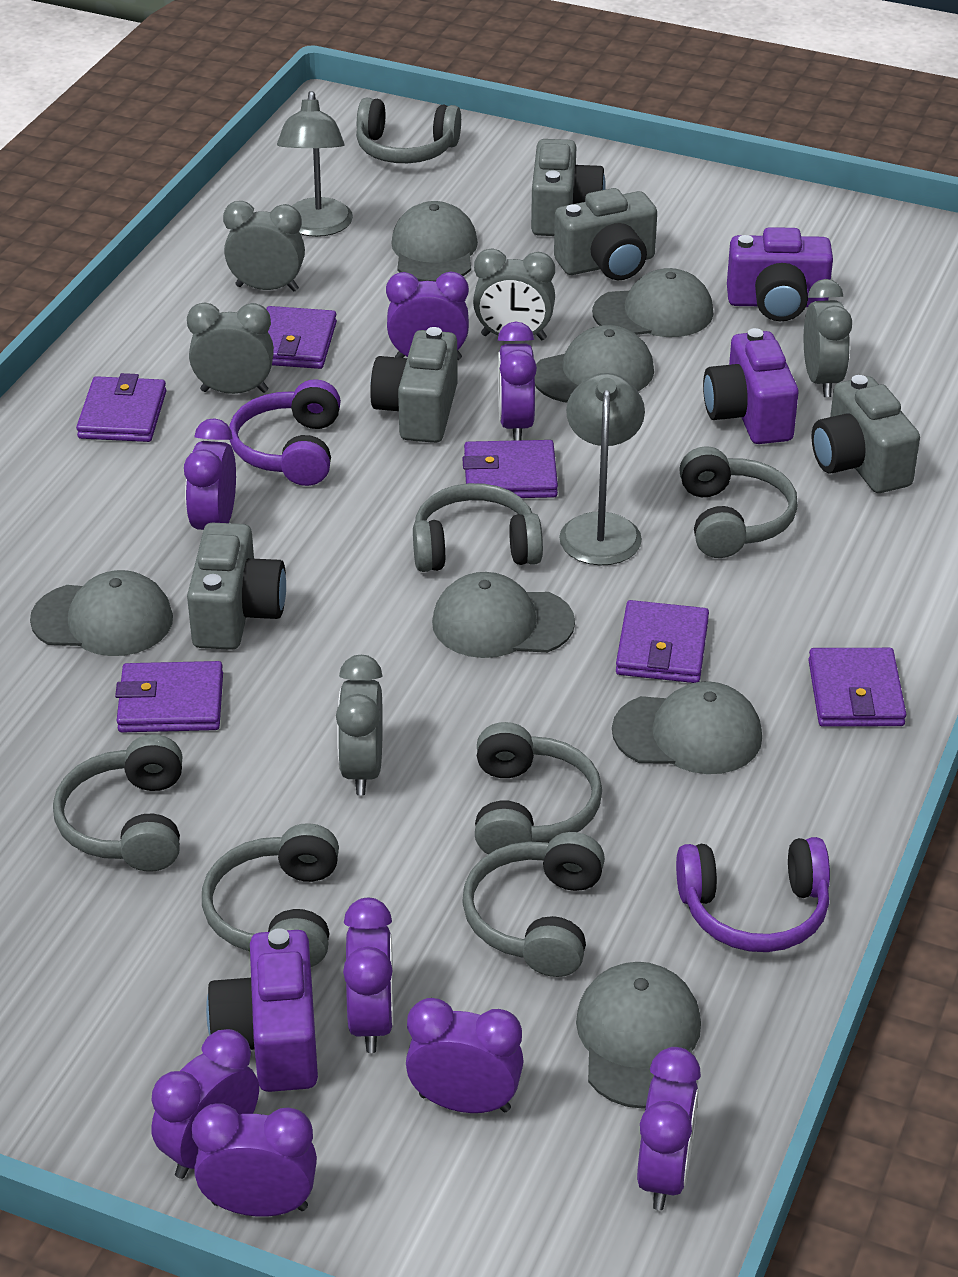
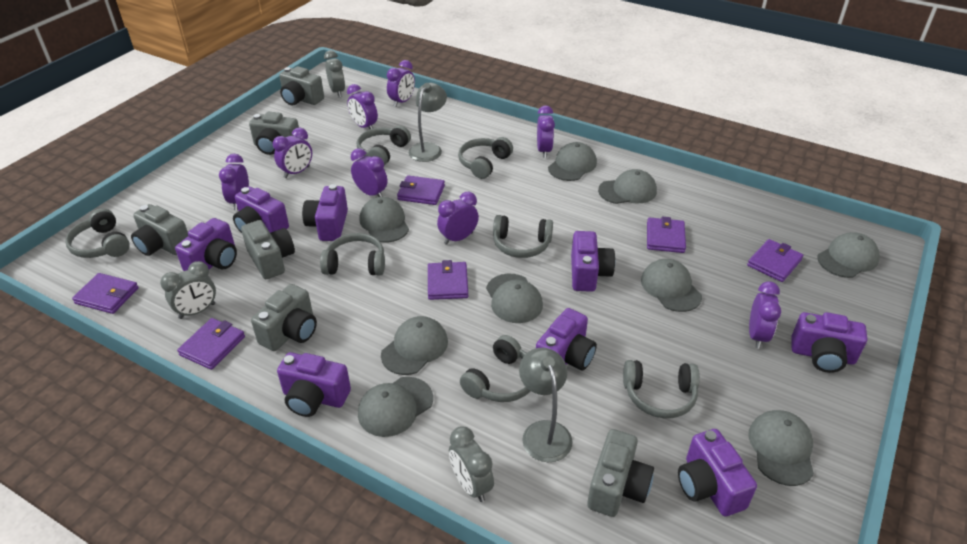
grey camera: 5 -> 6
grey cap: 7 -> 9
grey clock: 5 -> 3
purple camera: 3 -> 8
purple headphones: 2 -> 0

